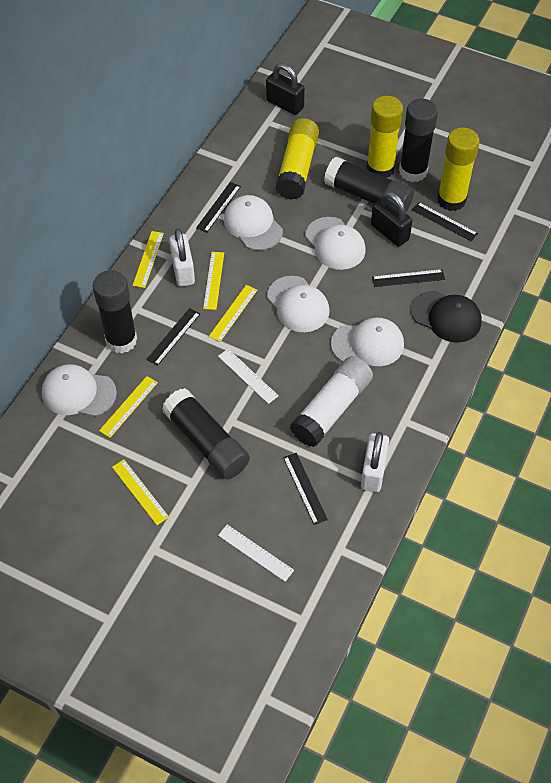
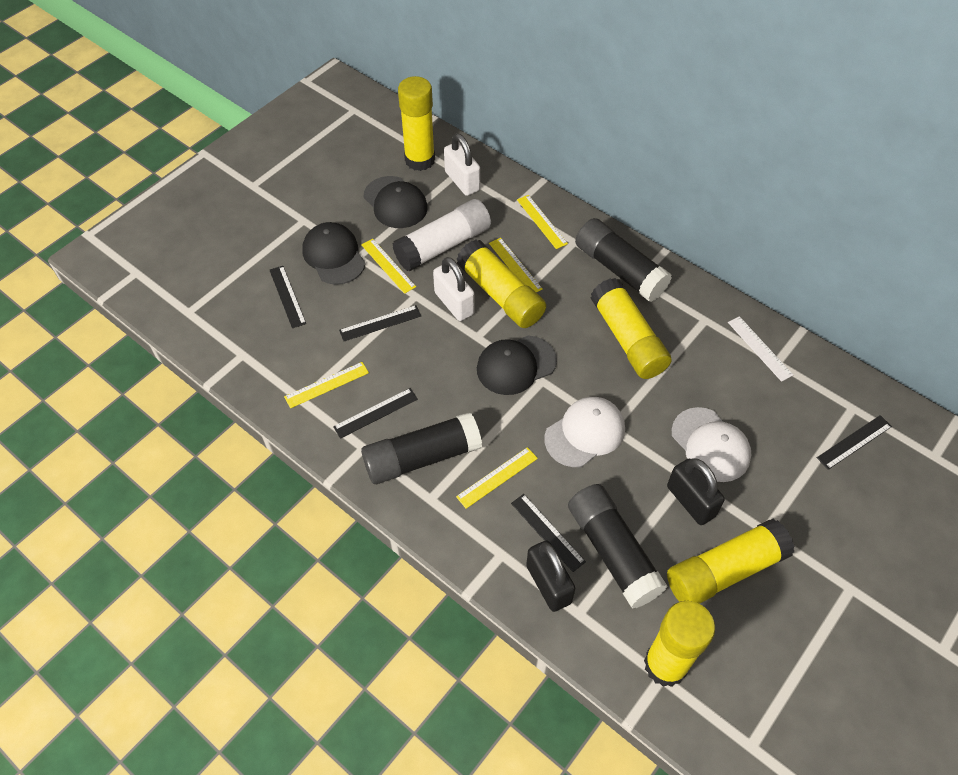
black cap: 1 -> 3
black glue stick: 4 -> 3
white cap: 5 -> 2
white ruler: 2 -> 1
yellow glue stick: 3 -> 5

